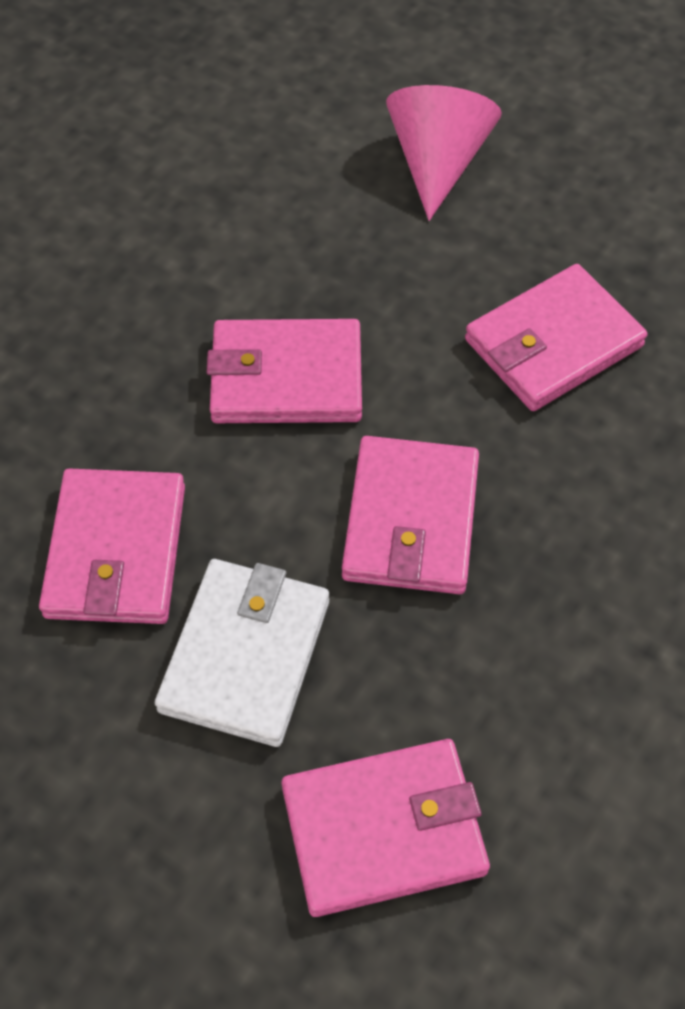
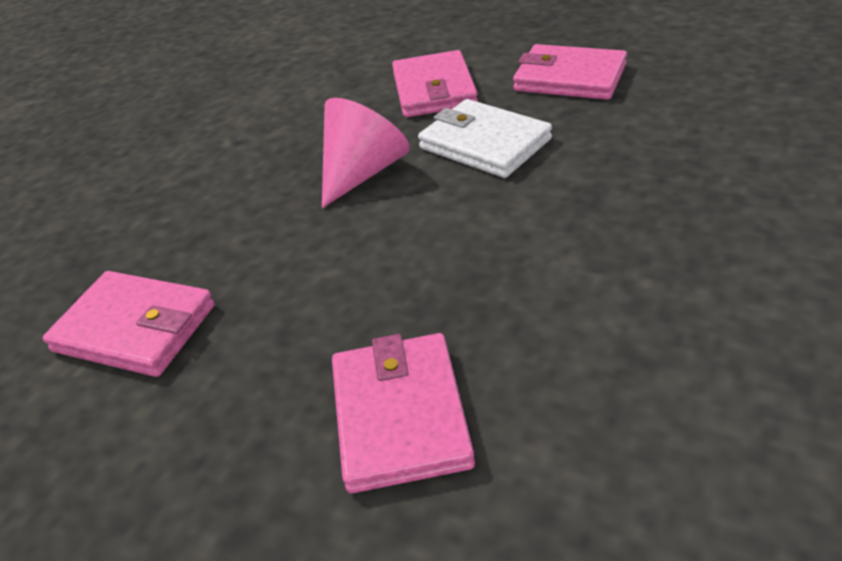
pink wallet: 5 -> 4

